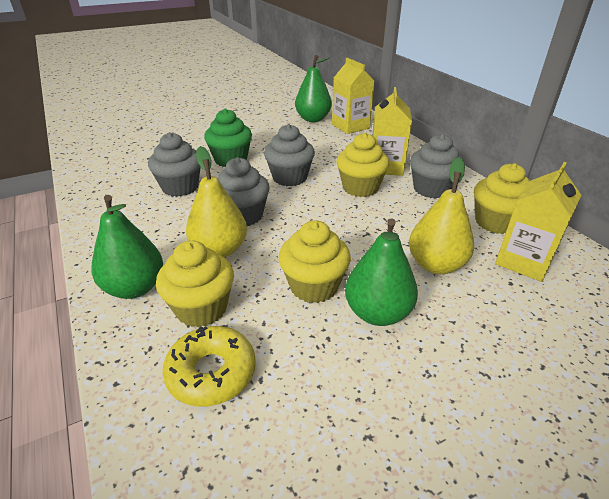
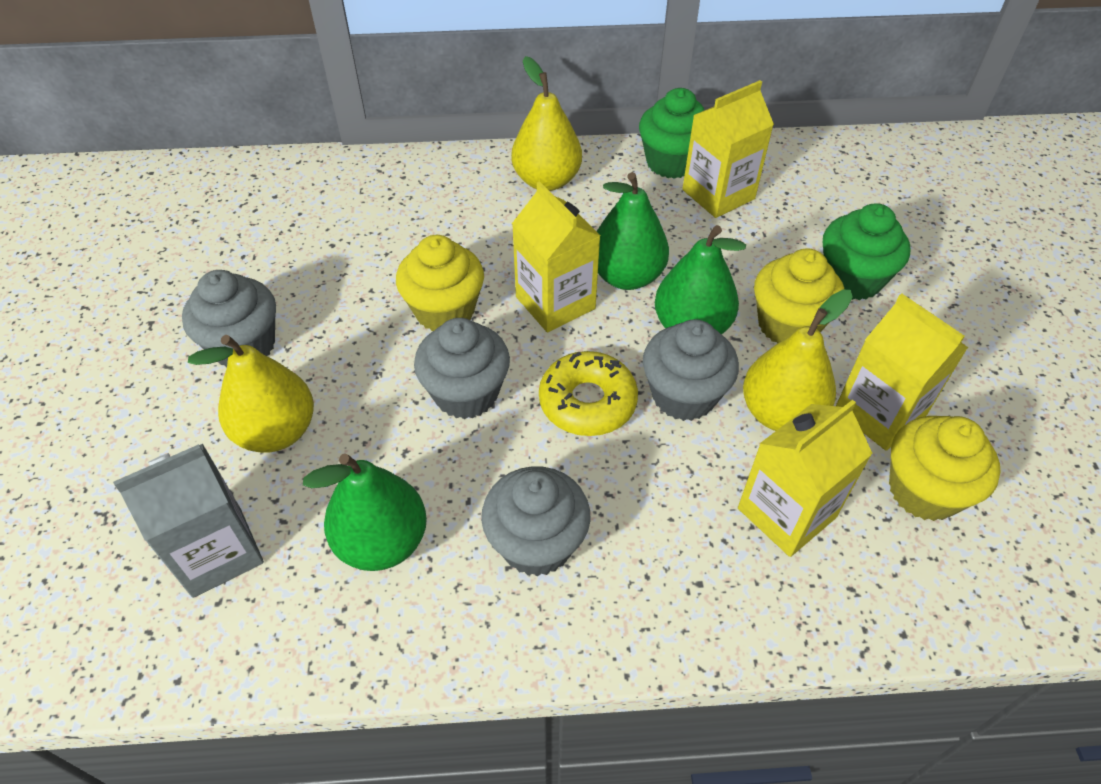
green cupcake: 1 -> 2
grey carton: 0 -> 1
yellow carton: 3 -> 4
yellow cupcake: 4 -> 3
yellow pear: 2 -> 3

